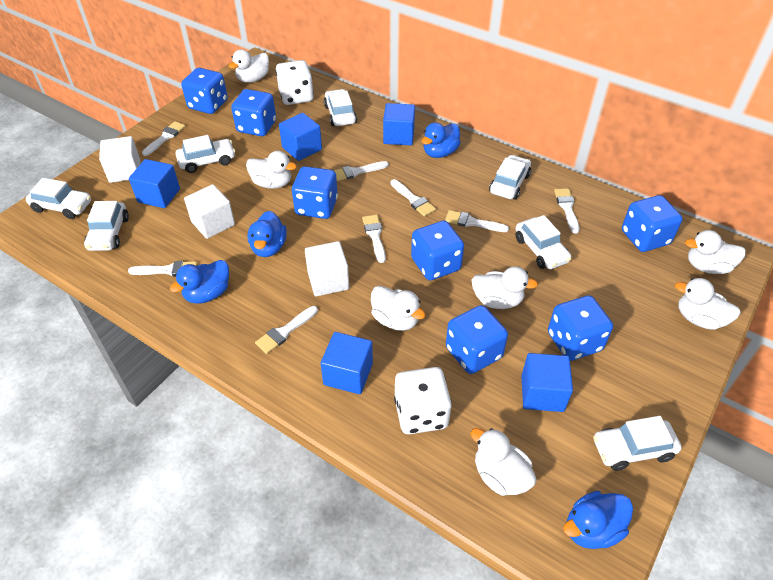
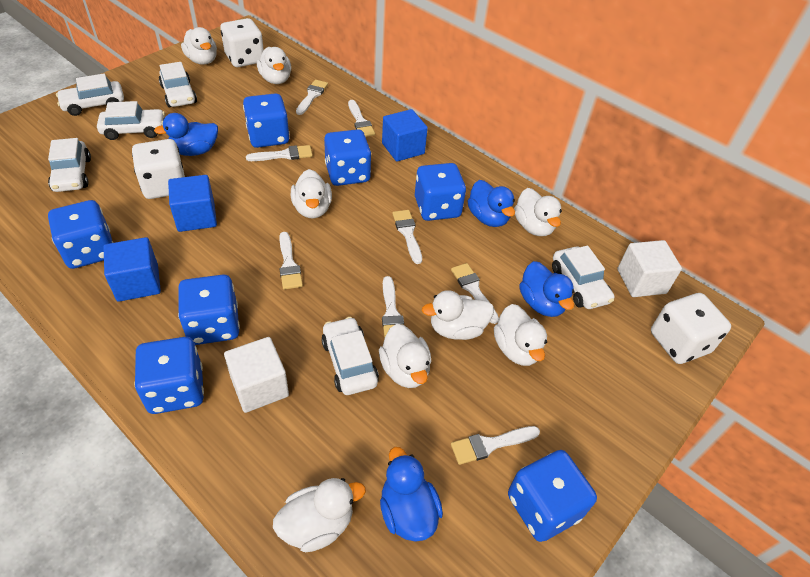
blue cube: 5 -> 3
white car: 7 -> 6
white cube: 3 -> 2
white dice: 2 -> 3
white duck: 7 -> 8

